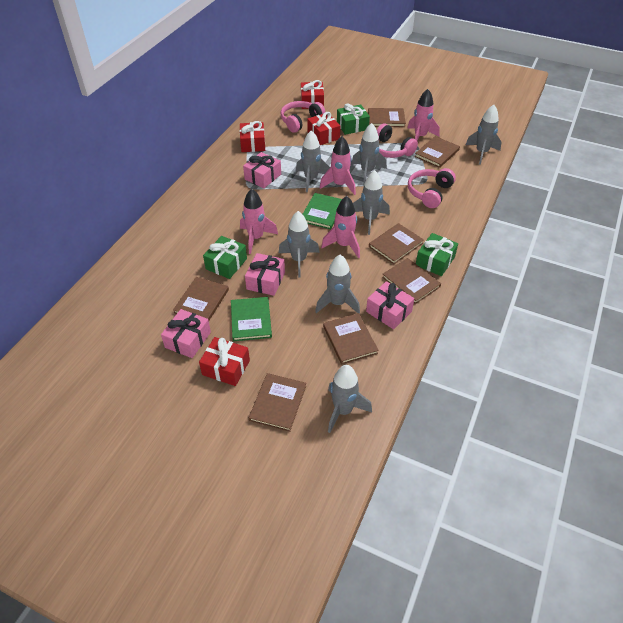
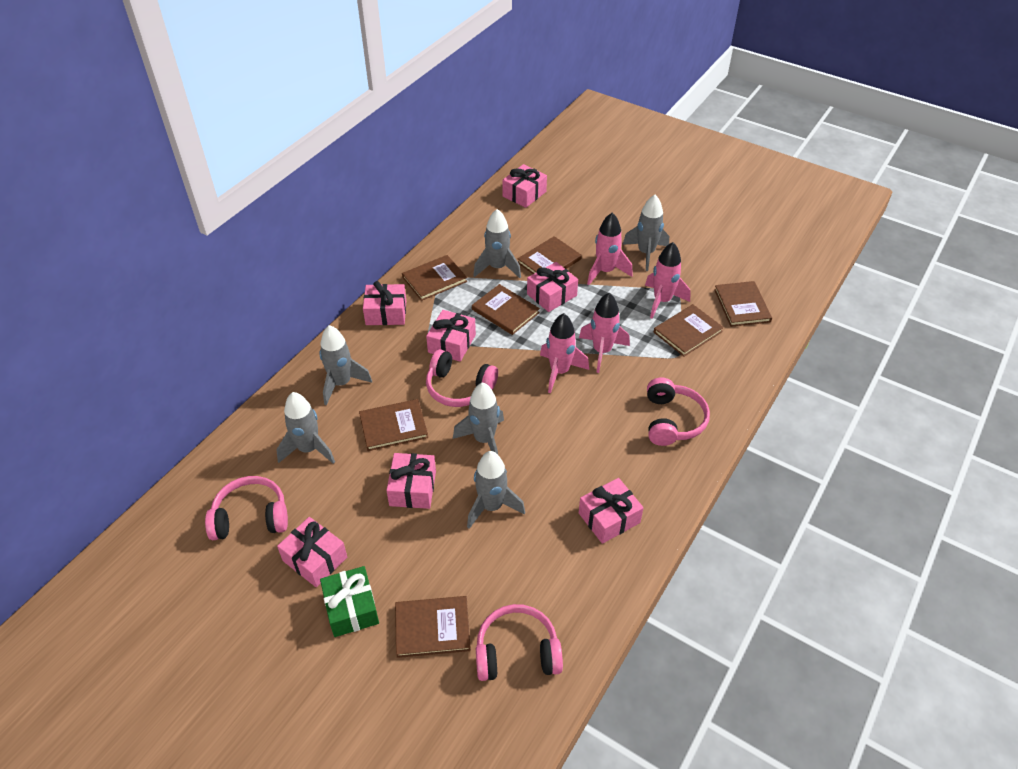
green book: 2 -> 0
green gift: 3 -> 1
grey rocket: 7 -> 6
pink gift: 4 -> 7
pink headphones: 3 -> 4
red gift: 4 -> 0

